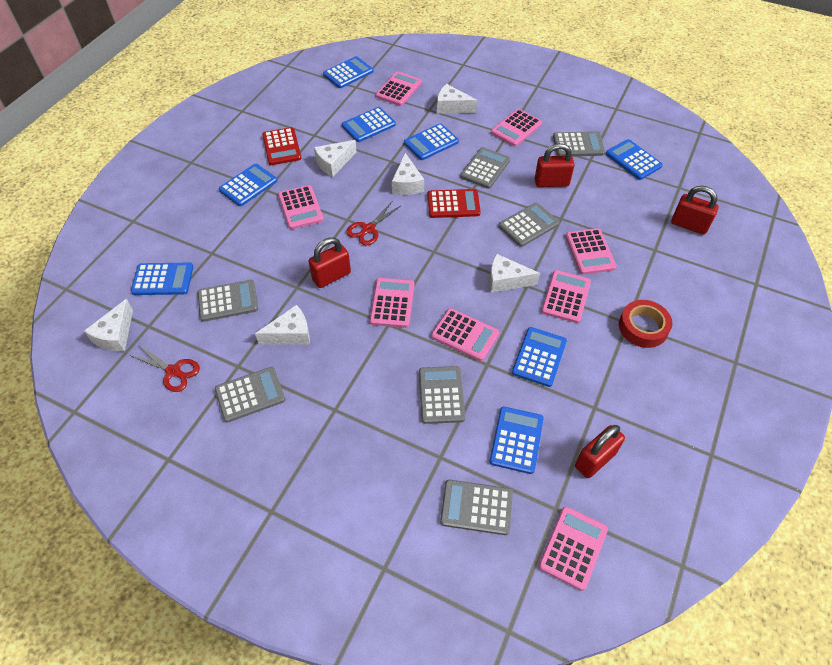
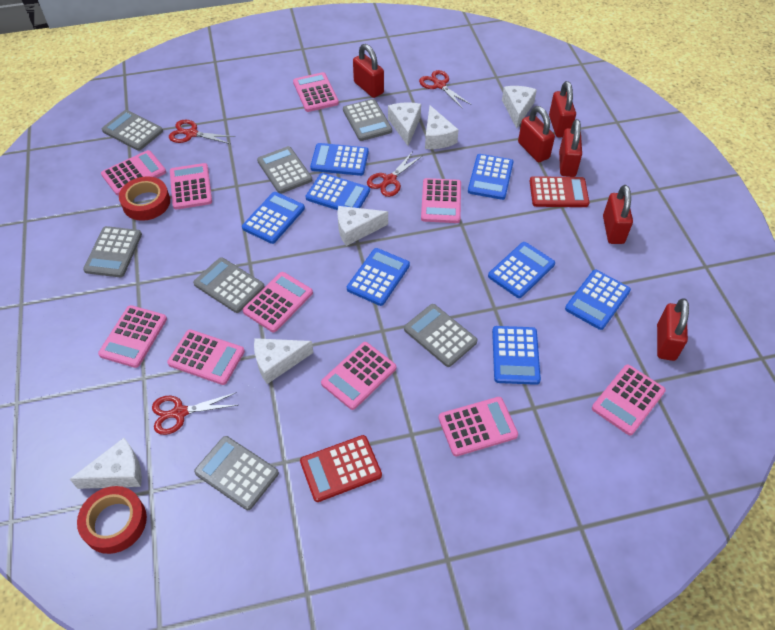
pink calculator: 8 -> 10
red padlock: 4 -> 6
red scissors: 2 -> 4
red tape: 1 -> 2

